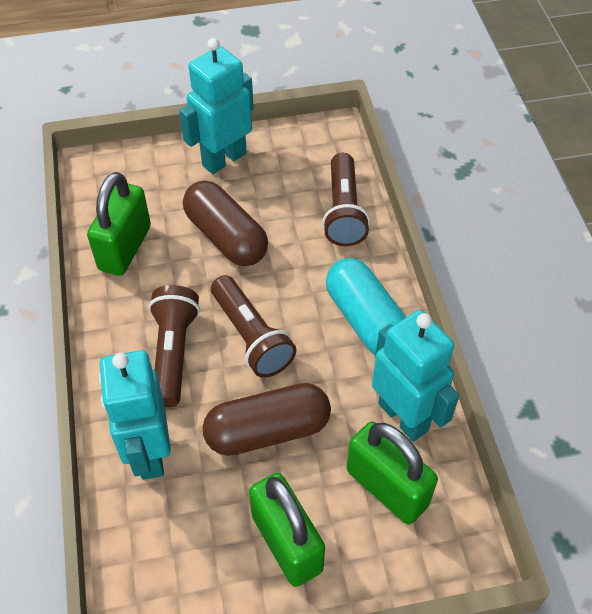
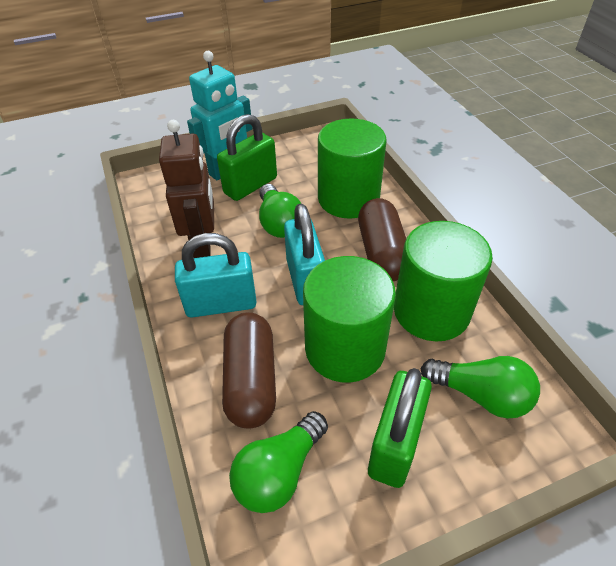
brown flashlight: 3 -> 0
brown robot: 0 -> 1
green cylinder: 0 -> 3
green light bulb: 0 -> 3
green padlock: 3 -> 2
turquoise capsule: 1 -> 0
turquoise padlock: 0 -> 2
turquoise robot: 3 -> 1

